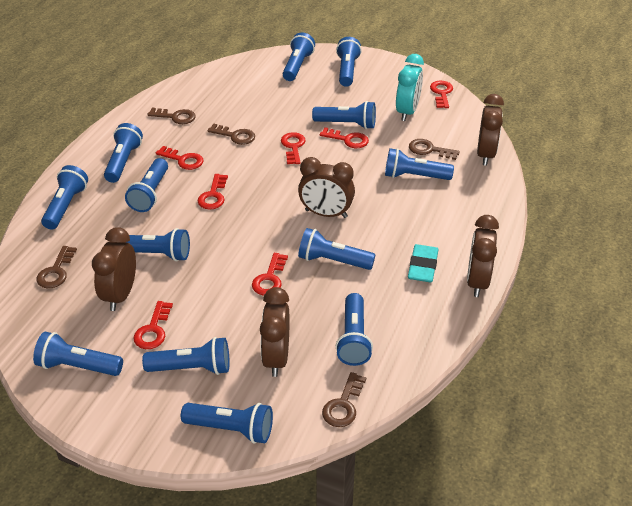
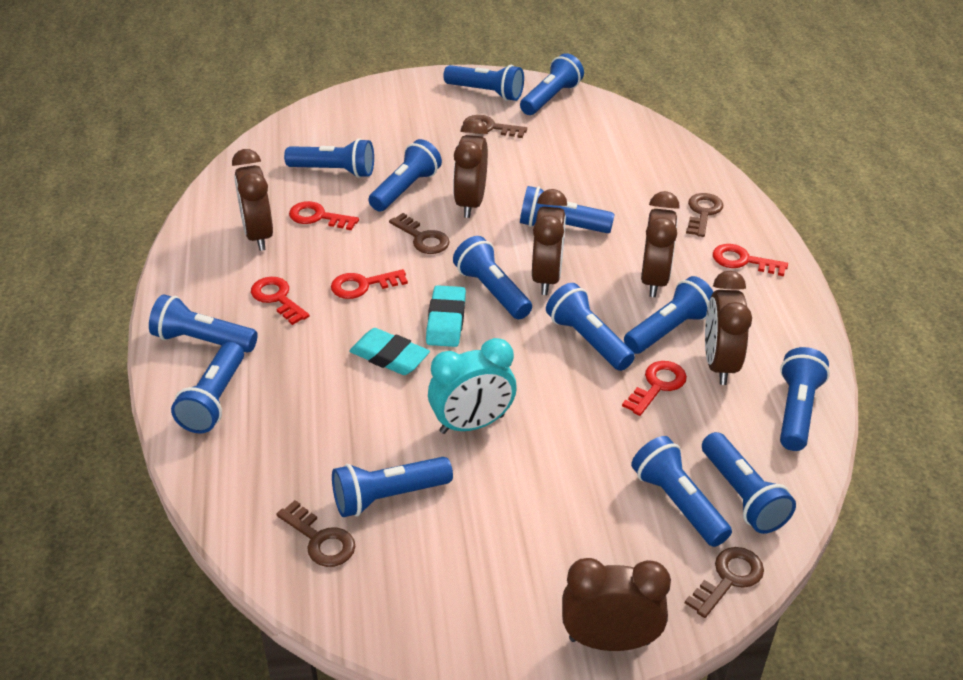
blue flashlight: 13 -> 14
brown clock: 5 -> 6
red key: 7 -> 5
turquoise eraser: 1 -> 2

